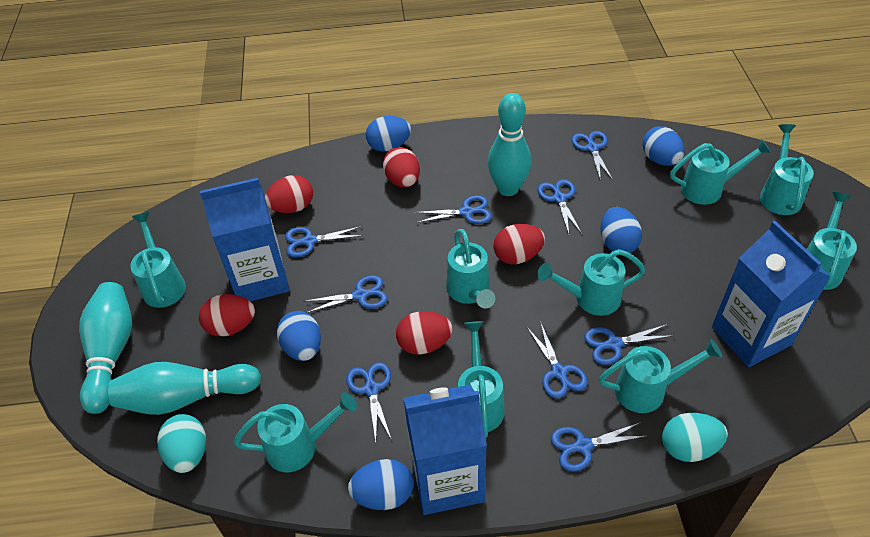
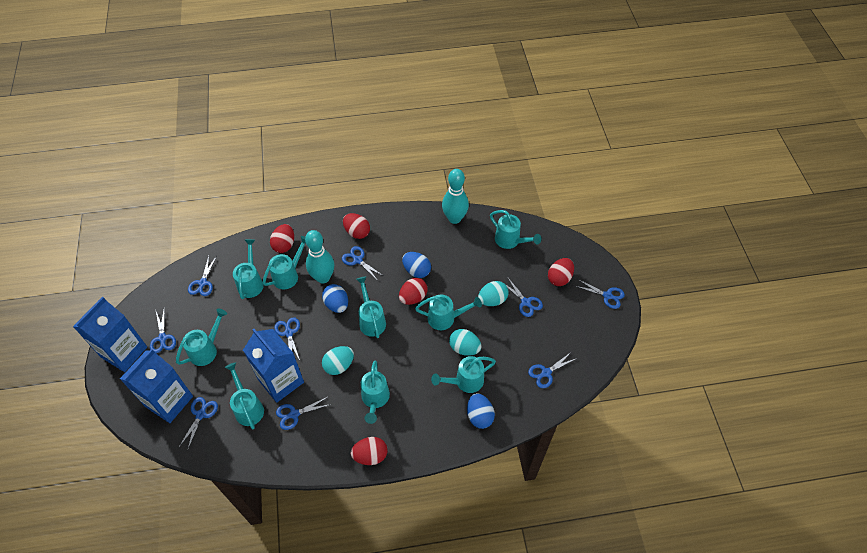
blue egg: 5 -> 3
turquoise bowling pin: 3 -> 2
turquoise egg: 2 -> 3

